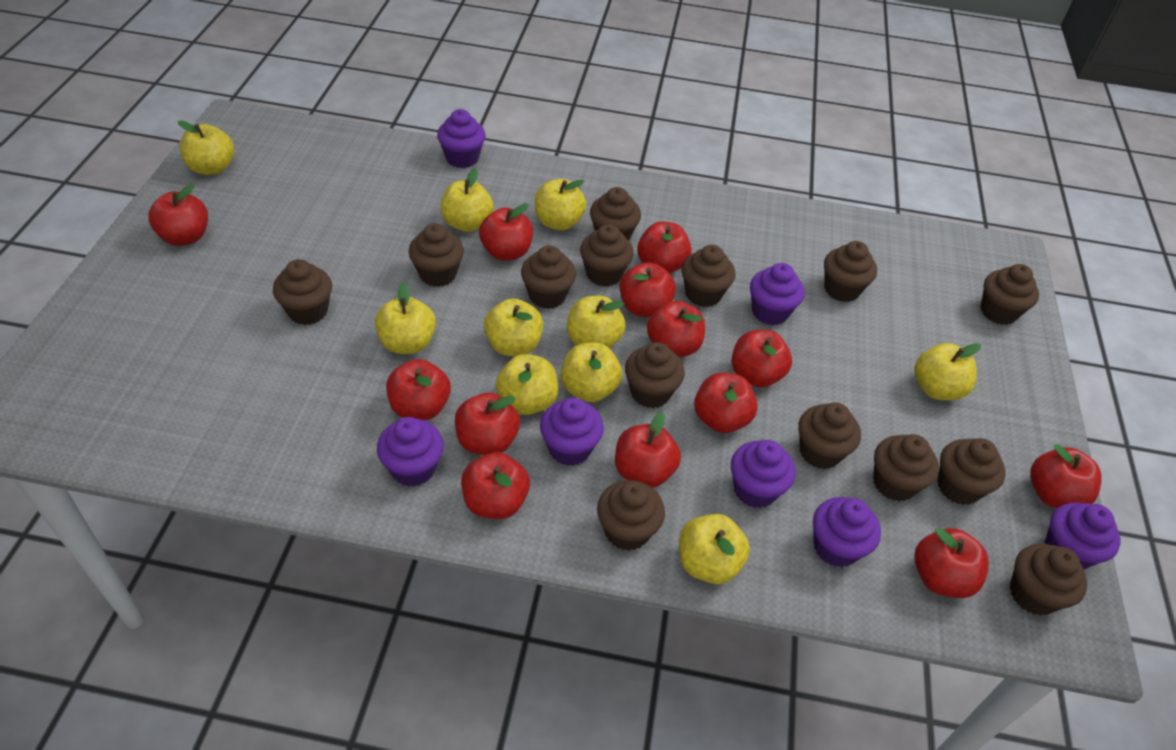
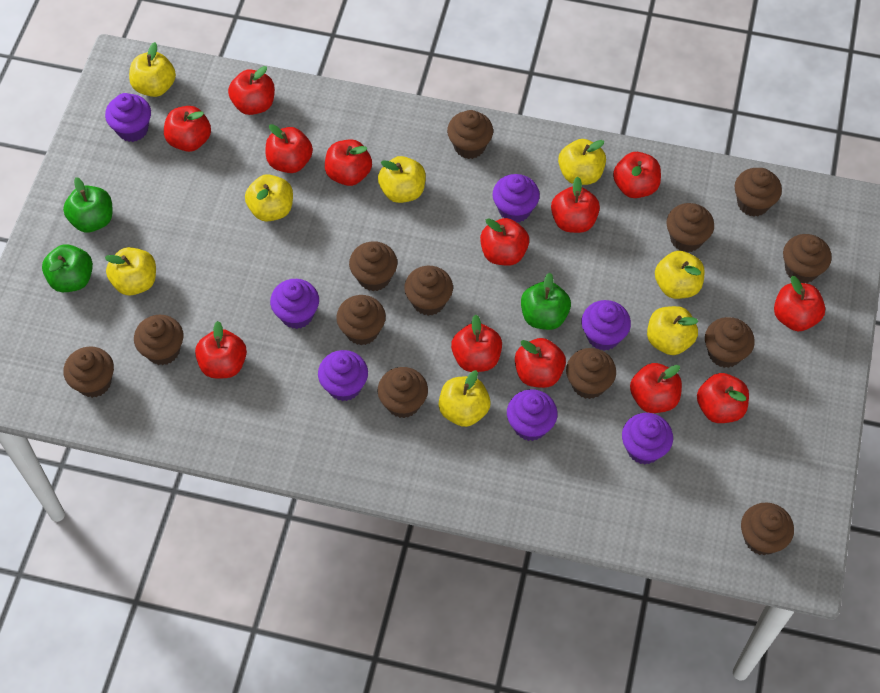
brown cupcake: 14 -> 13
green apple: 0 -> 3
yellow apple: 10 -> 8

